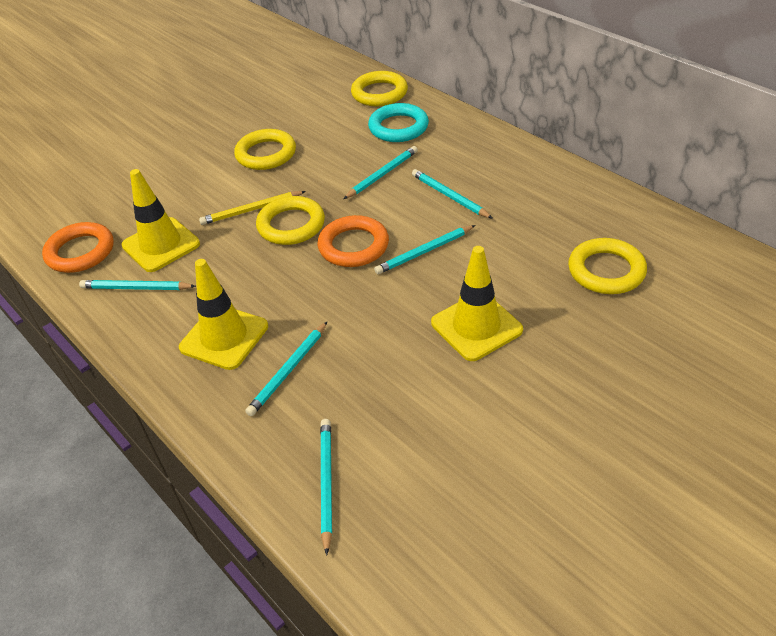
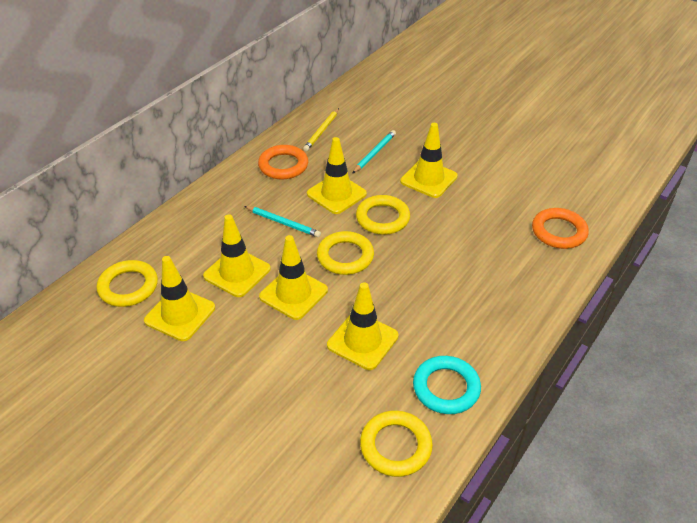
turquoise pencil: 6 -> 2
yellow traffic cone: 3 -> 6

